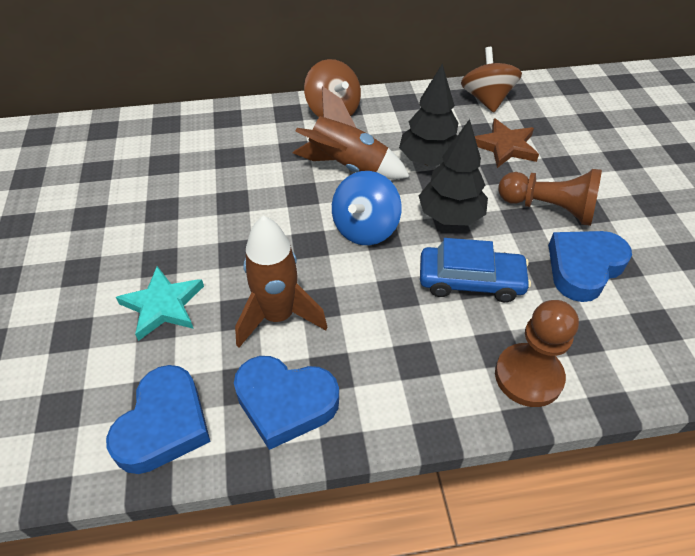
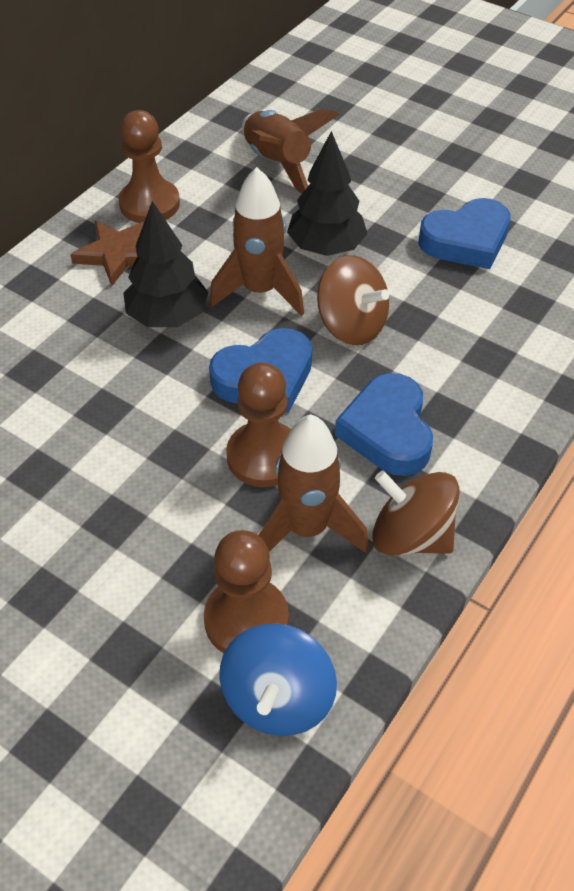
blue car: 1 -> 0
brown pawn: 2 -> 3
brown rocket: 2 -> 3
turquoise star: 1 -> 0

